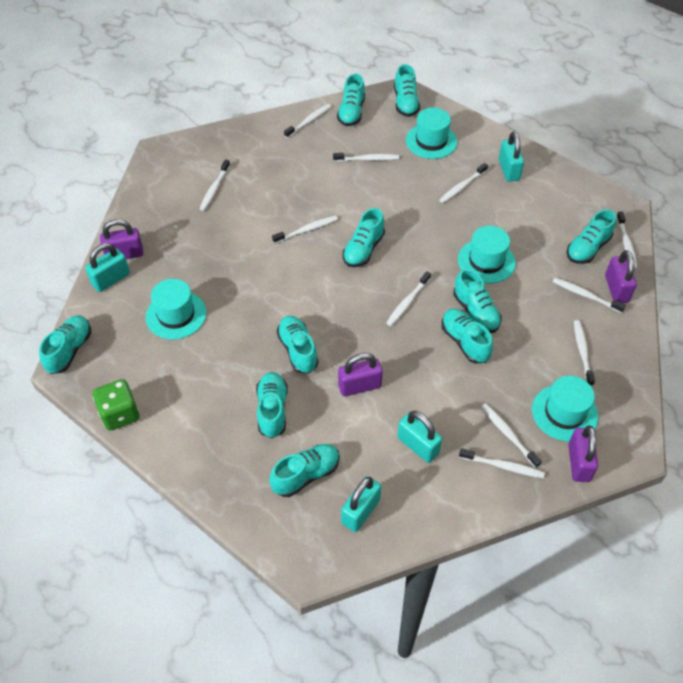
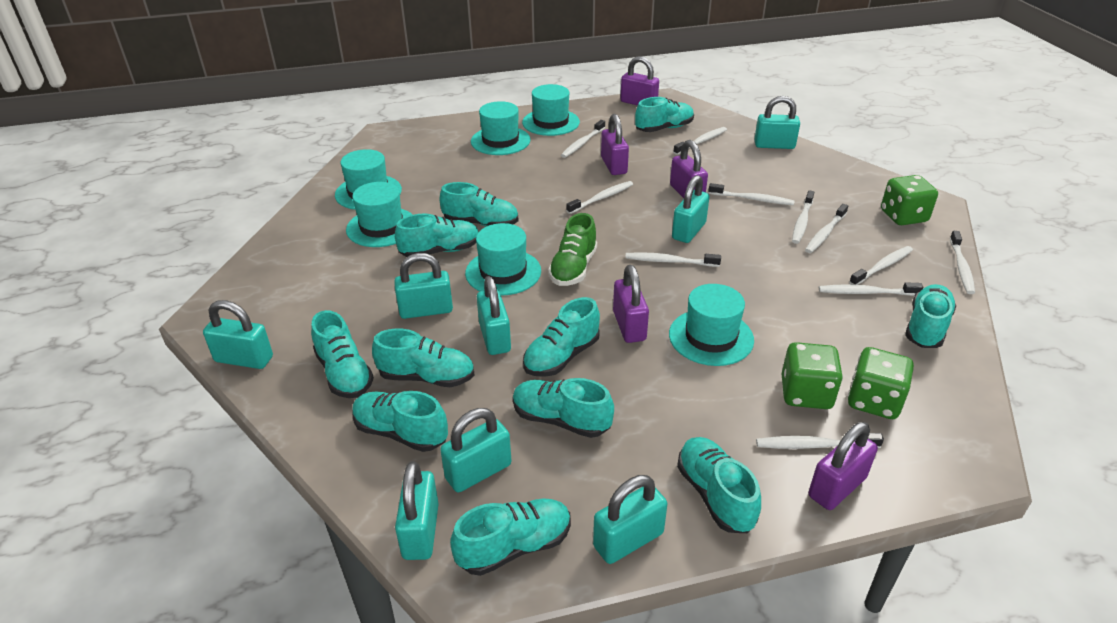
green dice: 1 -> 3
green shoe: 0 -> 1
purple padlock: 4 -> 5
turquoise hat: 4 -> 6
turquoise padlock: 4 -> 8
turquoise shoe: 10 -> 11

